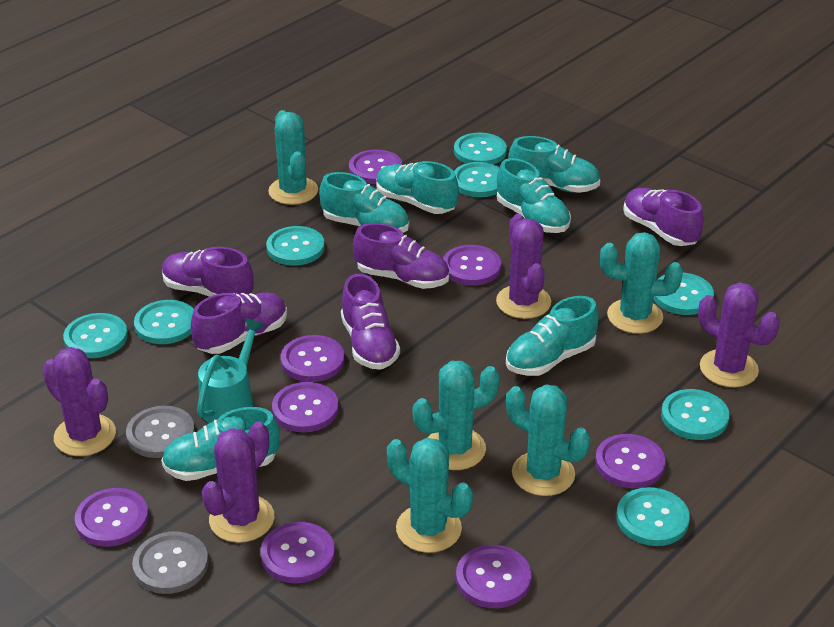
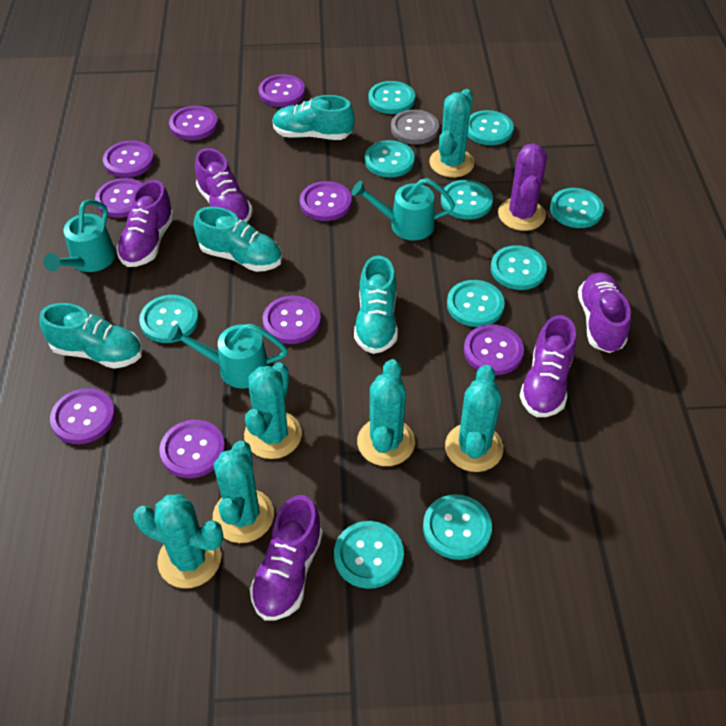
grey button: 2 -> 1
purple button: 8 -> 9
purple cactus: 4 -> 1
turquoise button: 8 -> 10
turquoise cactus: 5 -> 6
turquoise shoe: 6 -> 4
turquoise watering can: 1 -> 3

